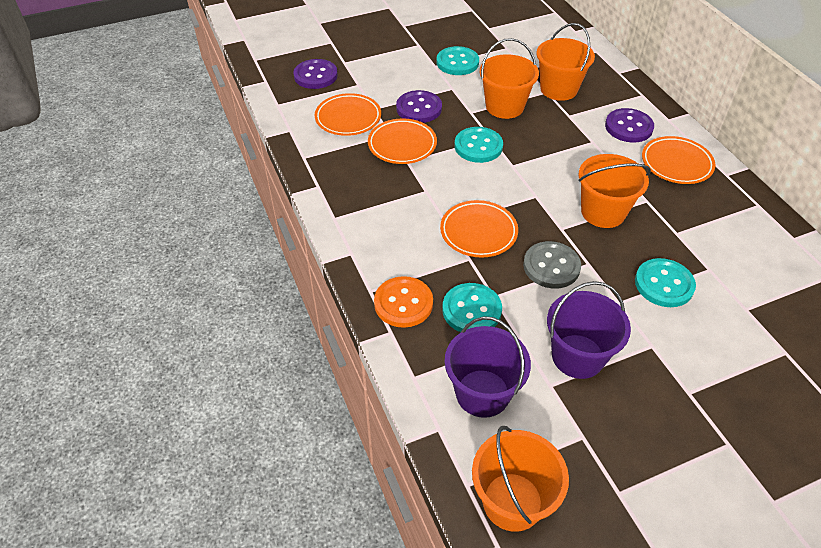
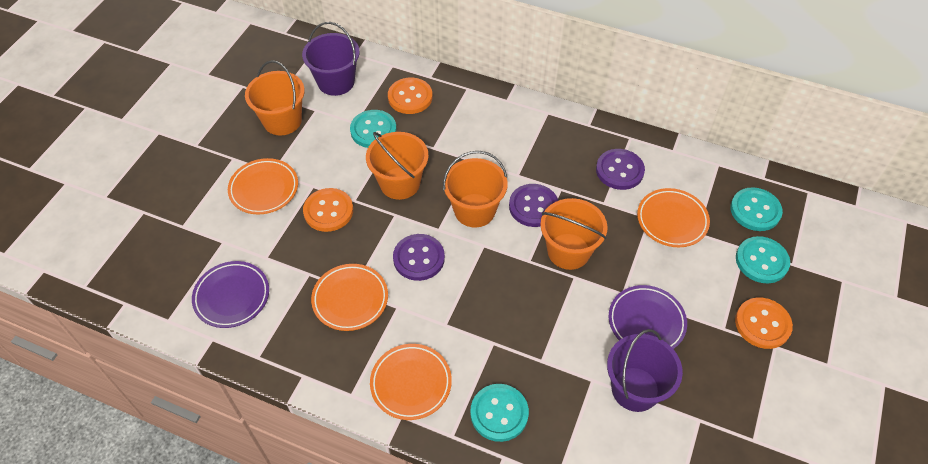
grey button: 1 -> 0
orange button: 1 -> 3
purple plate: 0 -> 2

